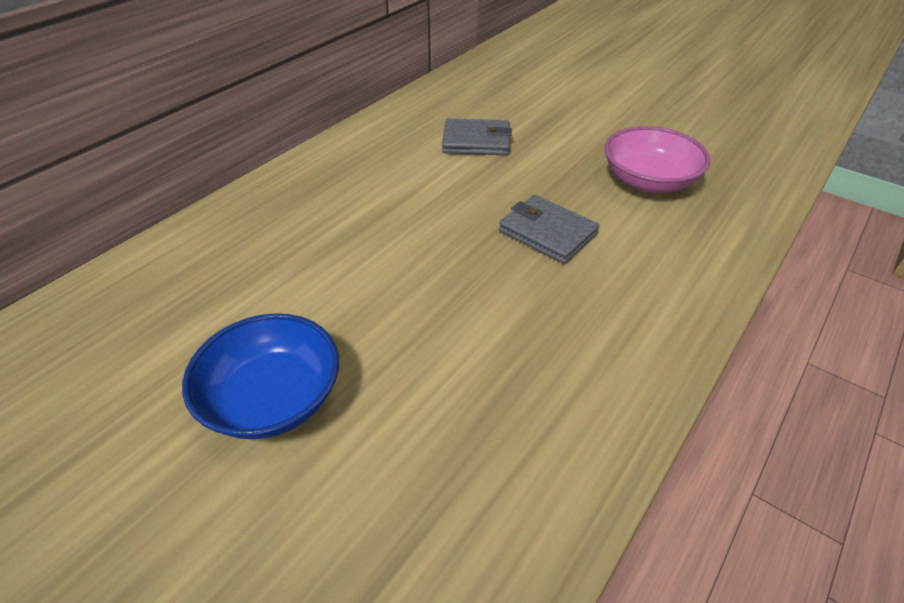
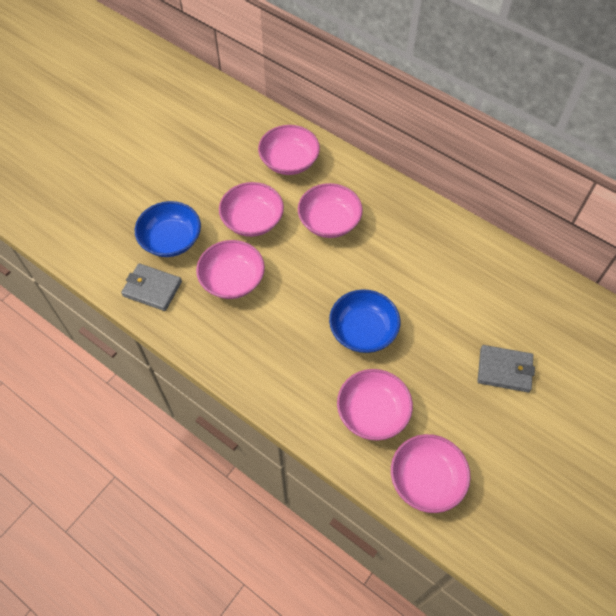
blue bowl: 1 -> 2
pink bowl: 1 -> 6

